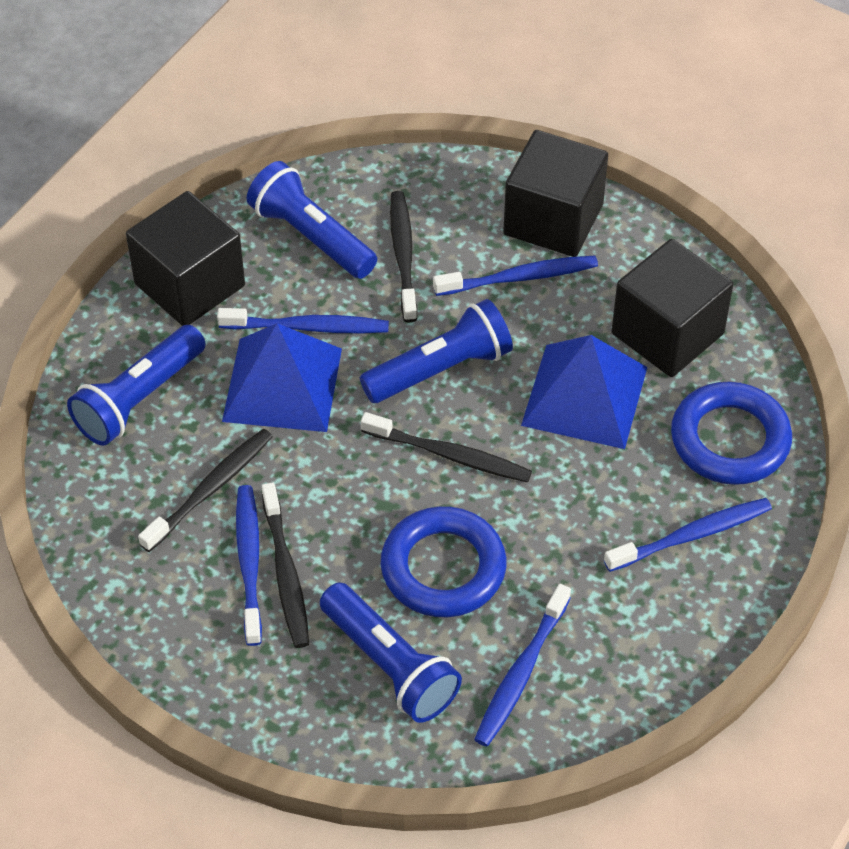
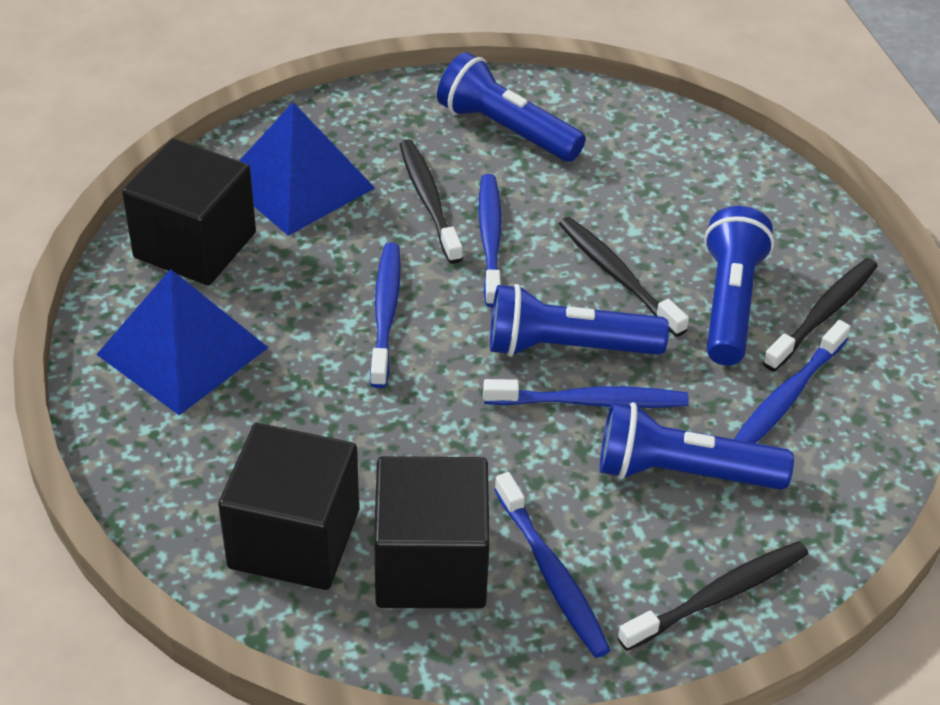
blue ring: 2 -> 0

